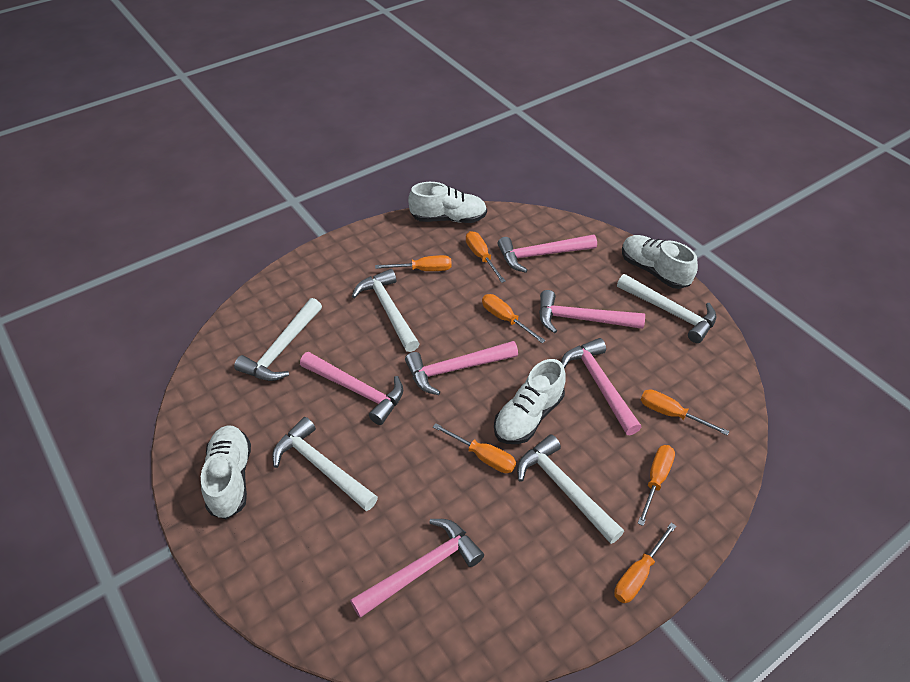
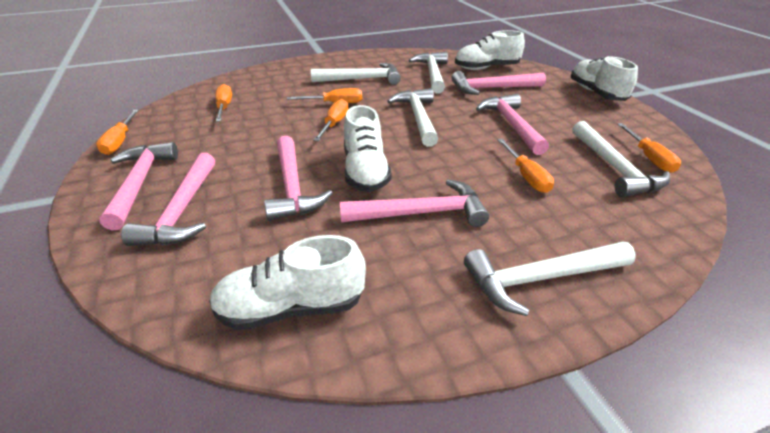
orange screwdriver: 7 -> 6

